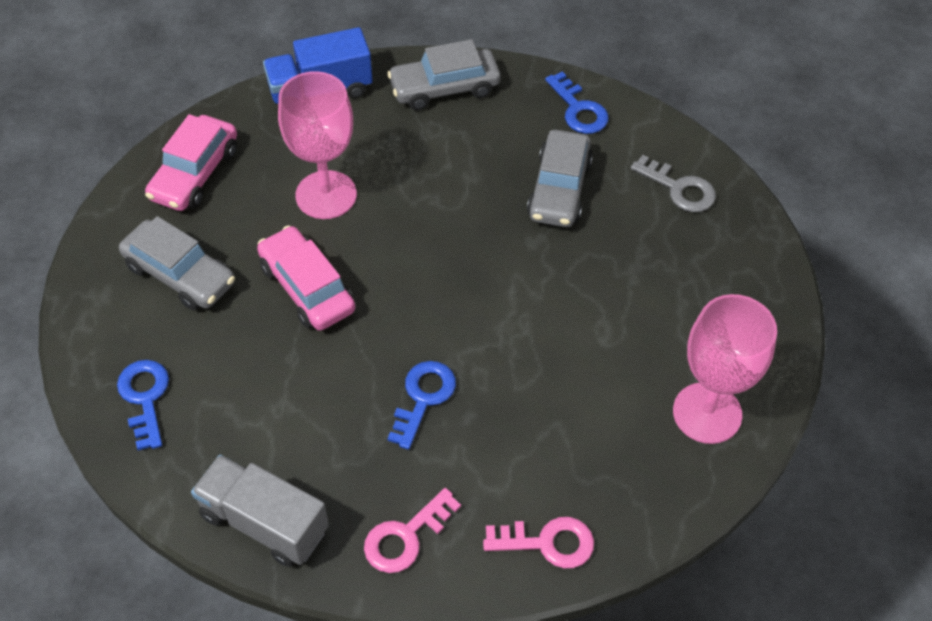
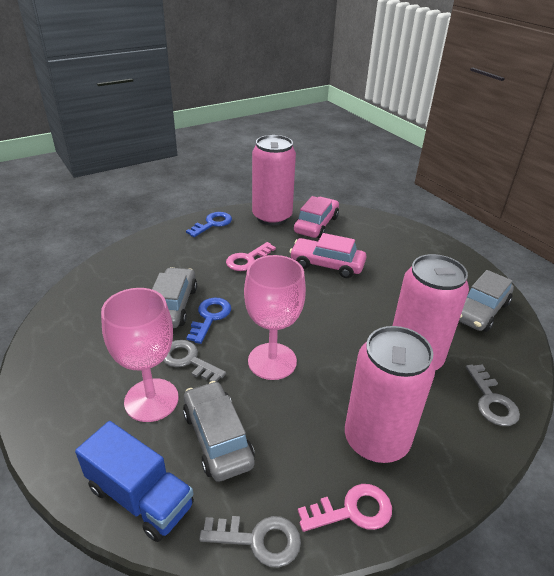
blue key: 3 -> 2
grey key: 1 -> 3
grey truck: 1 -> 0
pink can: 0 -> 3

